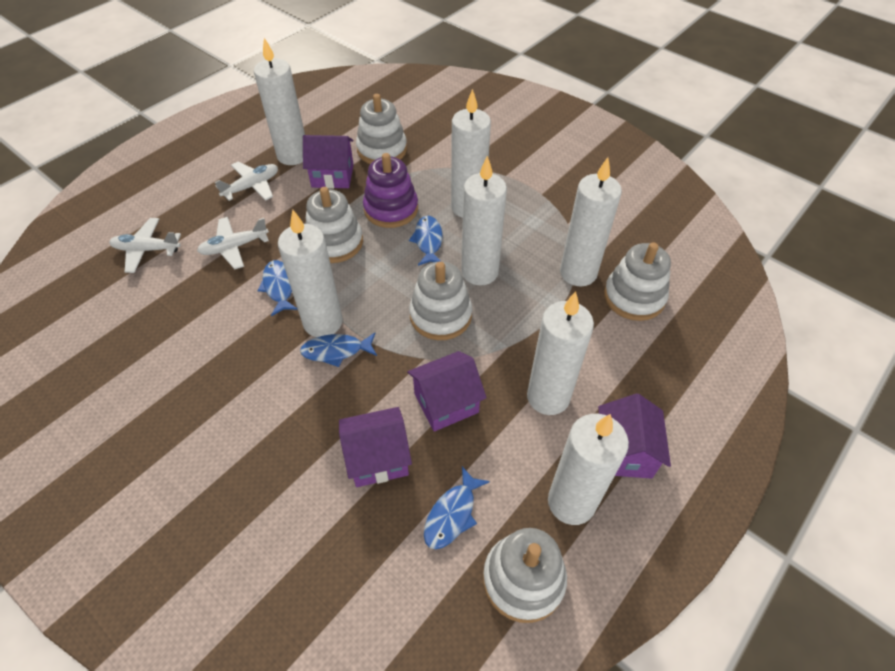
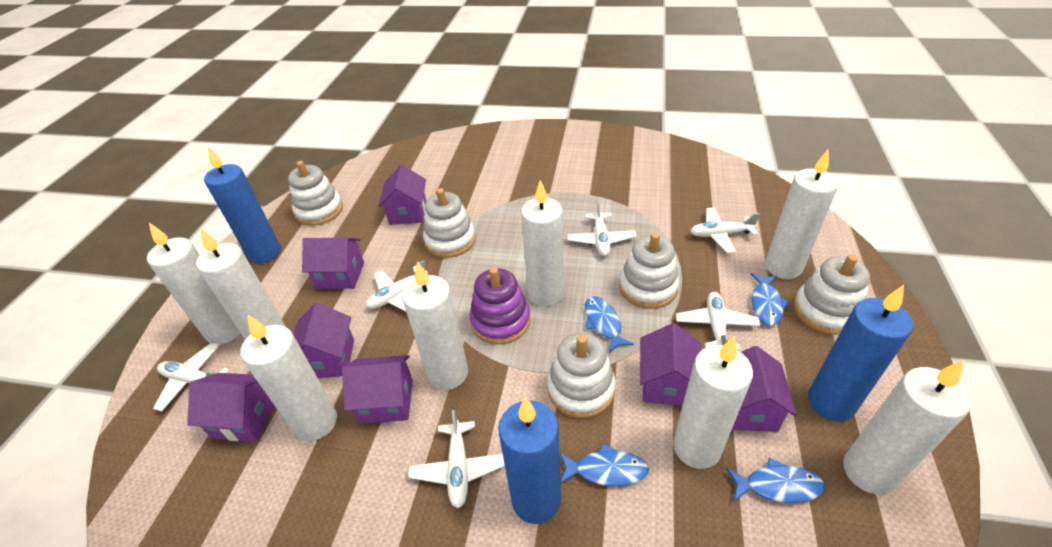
blue candle: 0 -> 3
purple house: 4 -> 7
white candle: 7 -> 8
white plane: 3 -> 6

